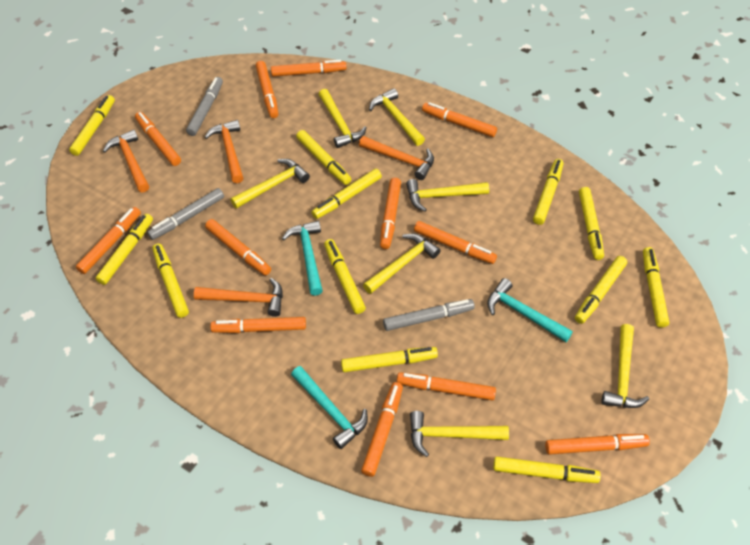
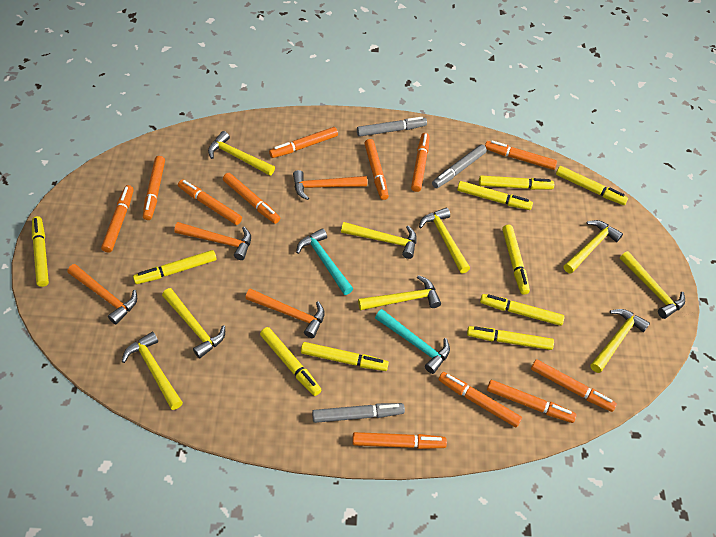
turquoise hammer: 3 -> 2
yellow hammer: 7 -> 9
yellow marker: 12 -> 10

